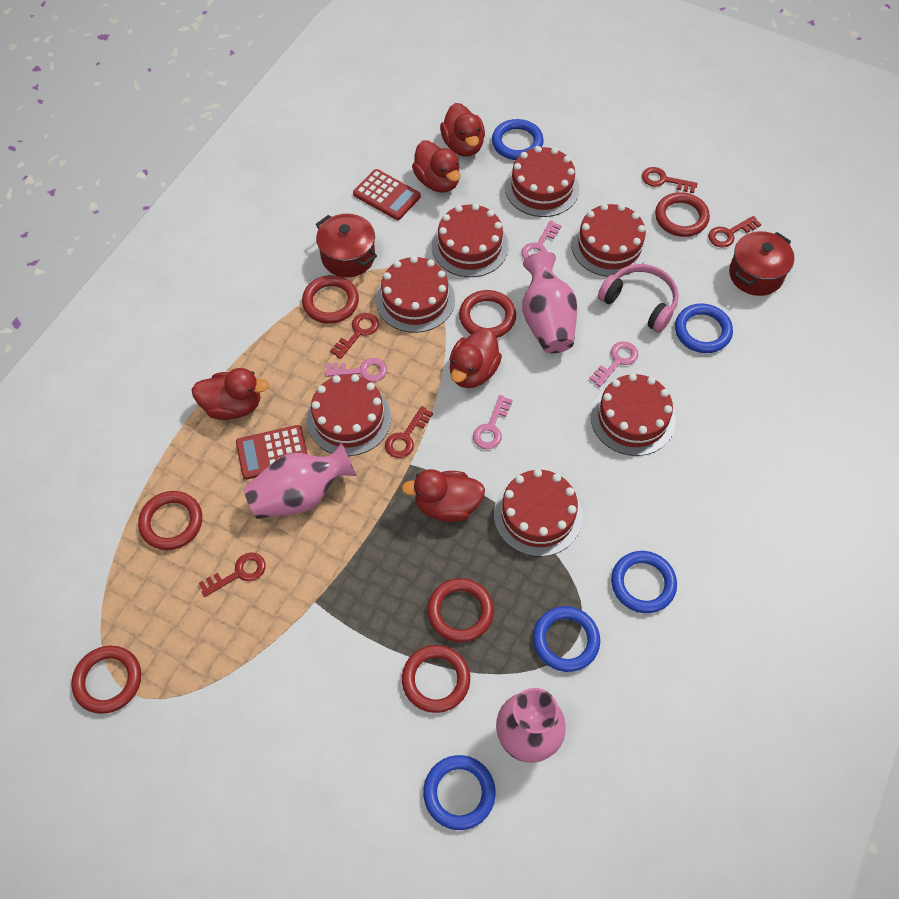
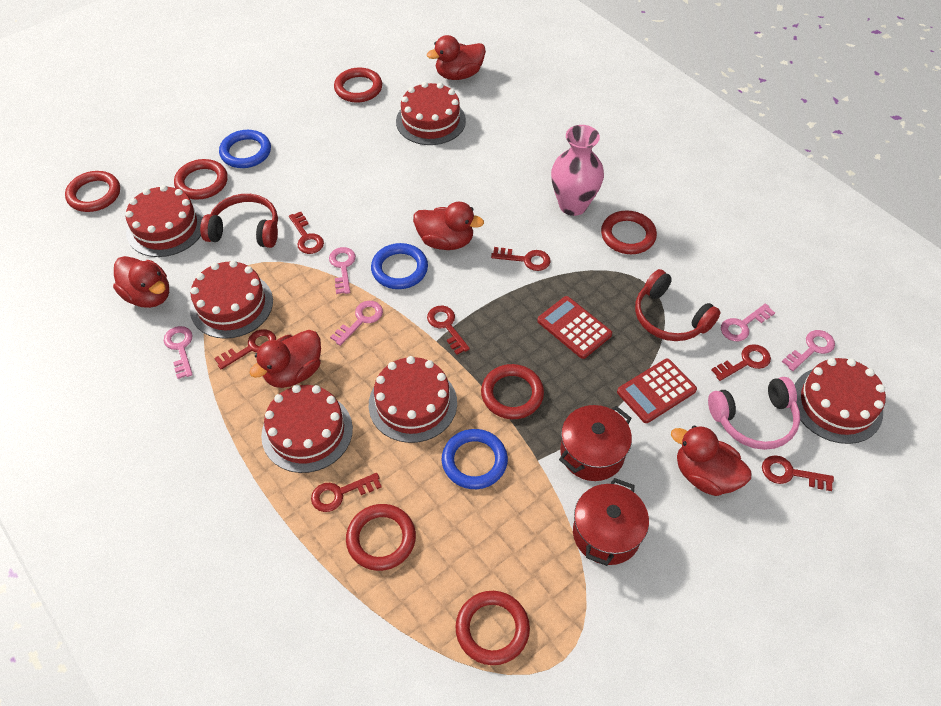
blue ring: 5 -> 3
pink key: 4 -> 5
pink vase: 3 -> 1
red cake: 7 -> 6
red headphones: 0 -> 2
red key: 5 -> 7

